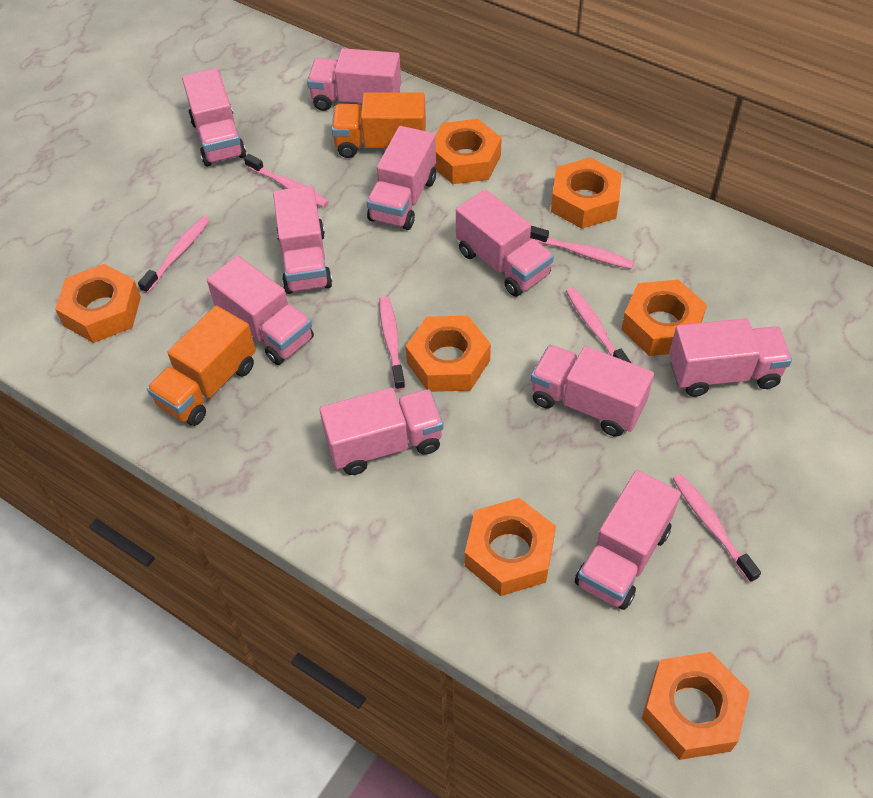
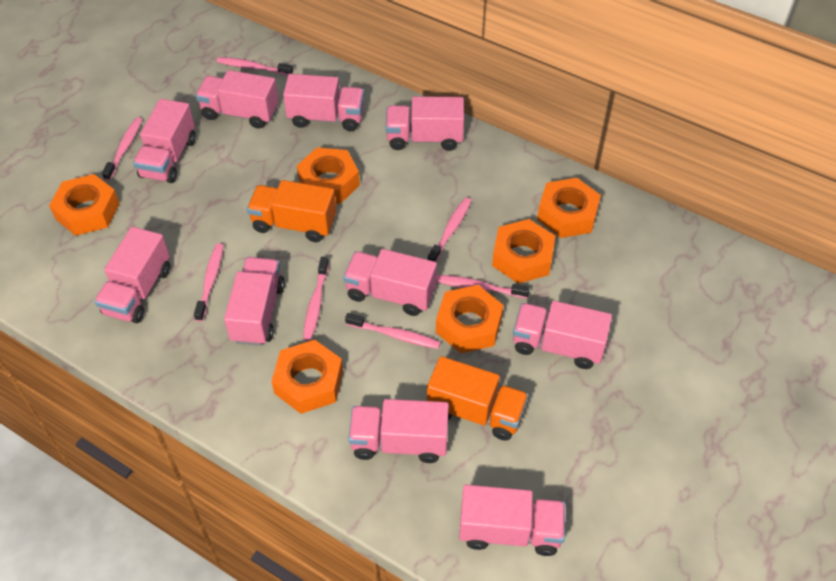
orange nut: 7 -> 6
pink toothbrush: 6 -> 7

